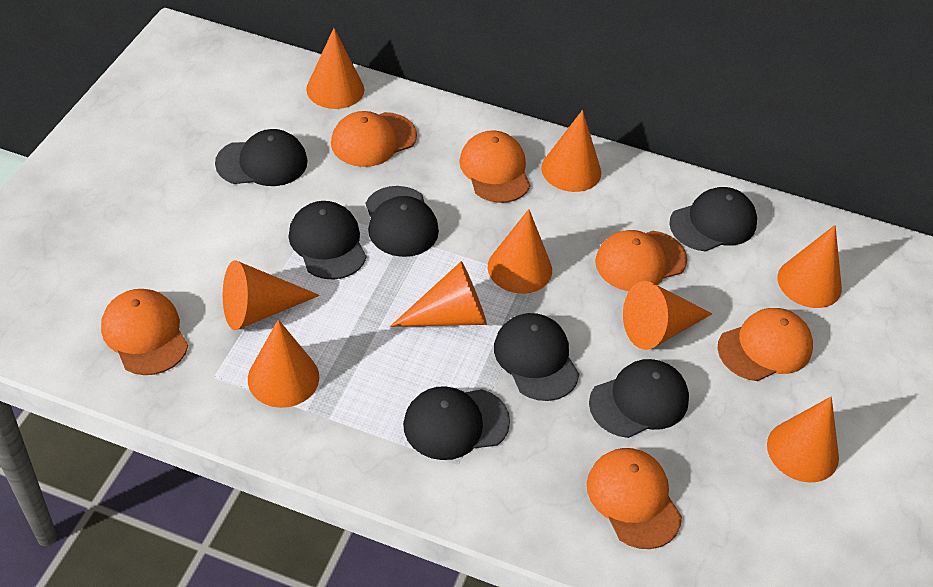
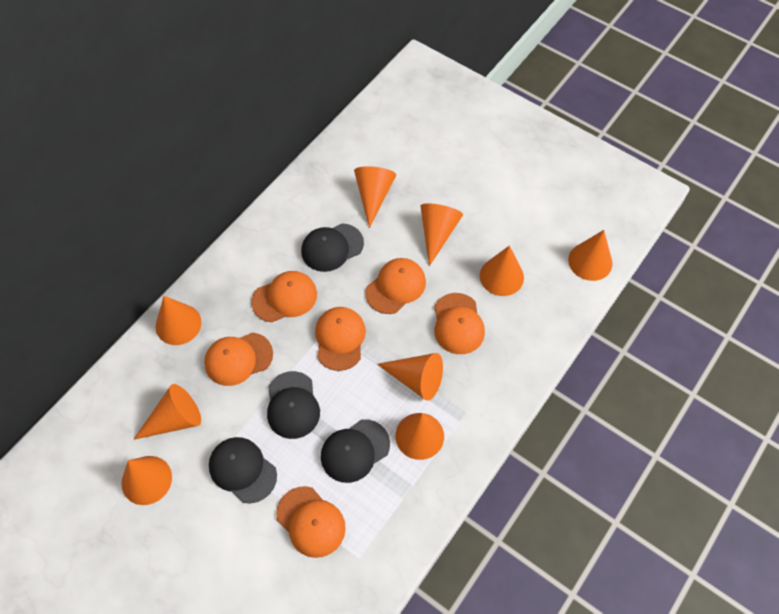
black cap: 7 -> 4

